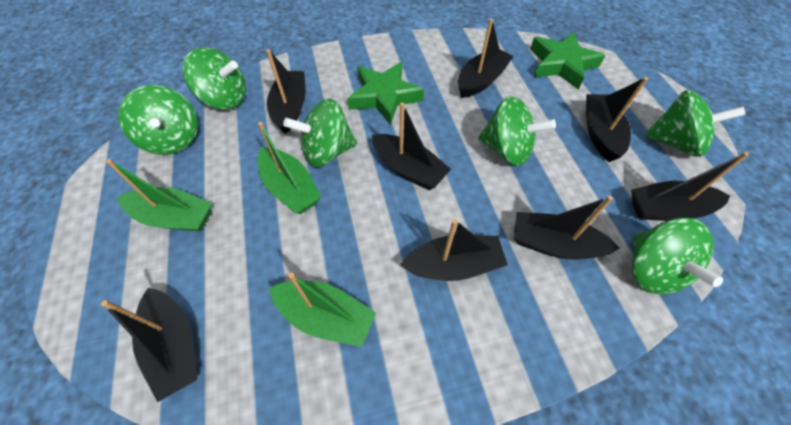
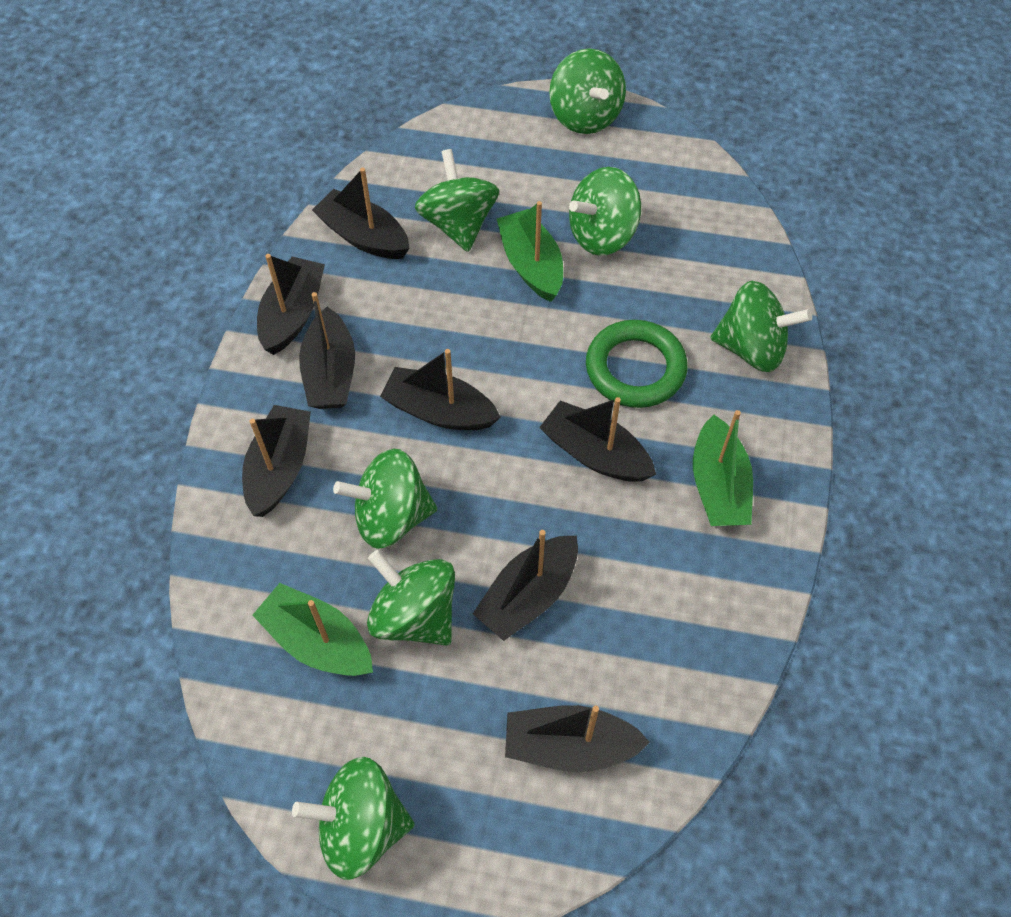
green ring: 0 -> 1
green spinning top: 6 -> 7
green star: 2 -> 0

